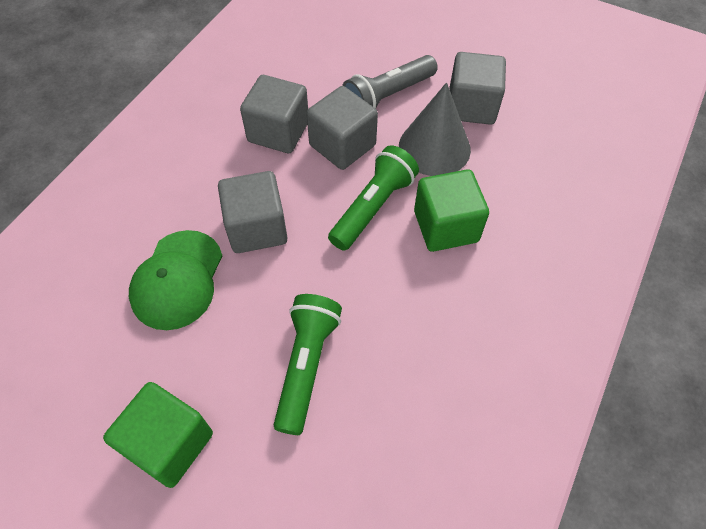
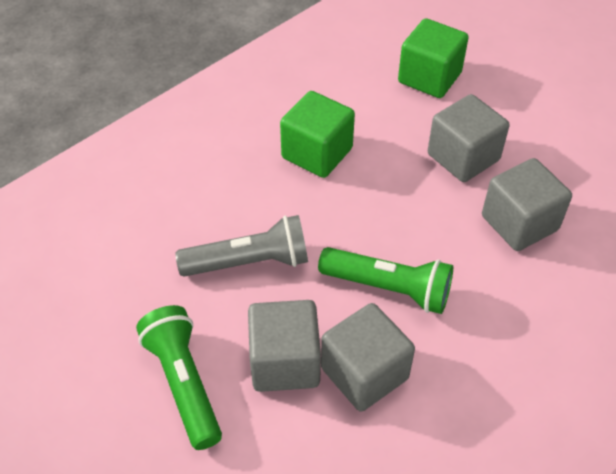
green cap: 1 -> 0
grey cone: 1 -> 0

